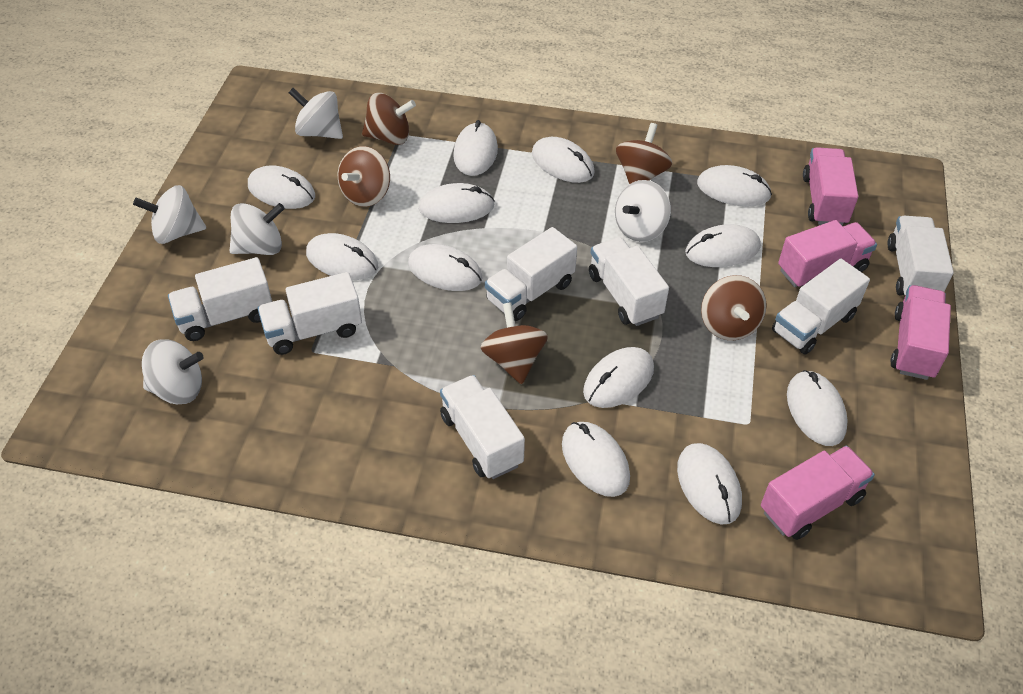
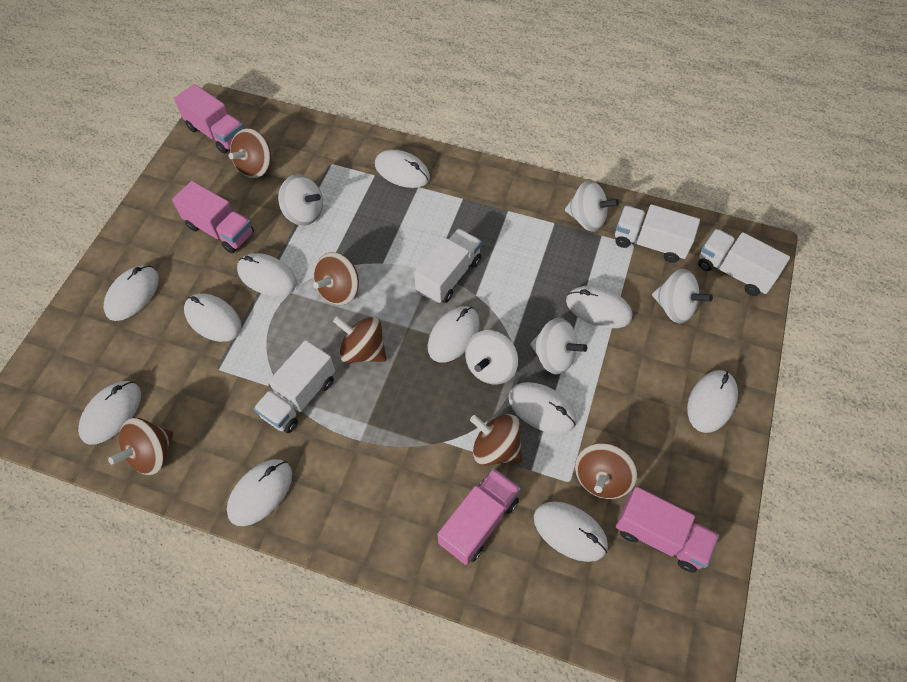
brown spinning top: 5 -> 6
white mouse: 12 -> 11
white truck: 7 -> 4

